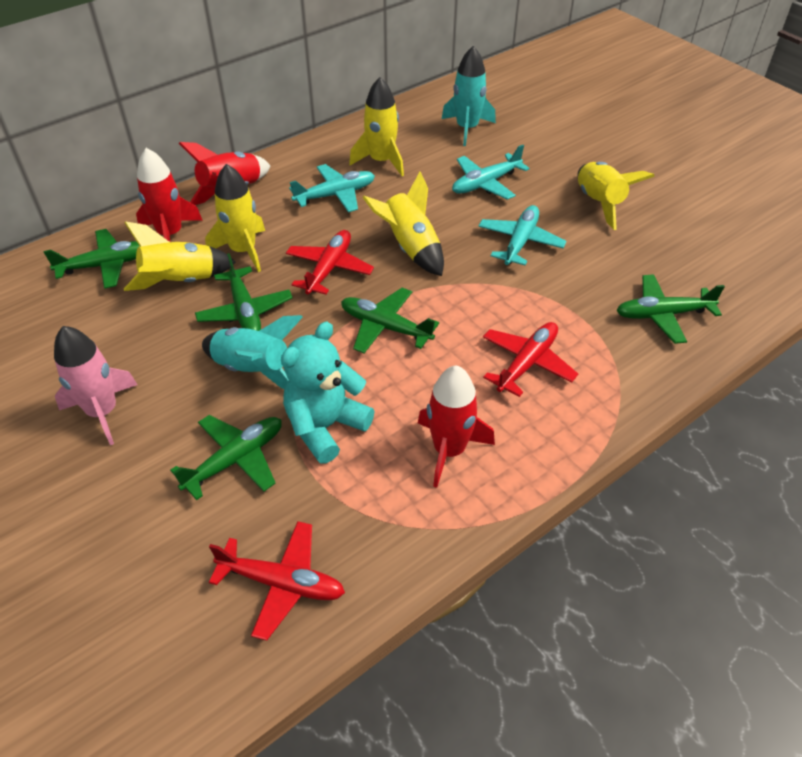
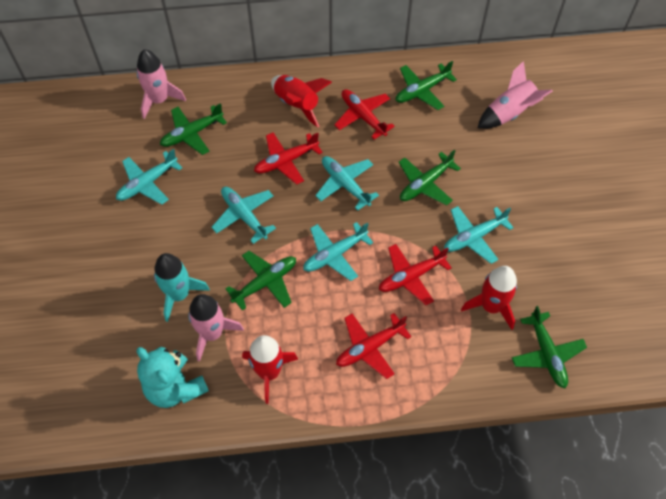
pink rocket: 1 -> 3
red plane: 3 -> 4
turquoise plane: 3 -> 5
turquoise rocket: 2 -> 1
yellow rocket: 5 -> 0

